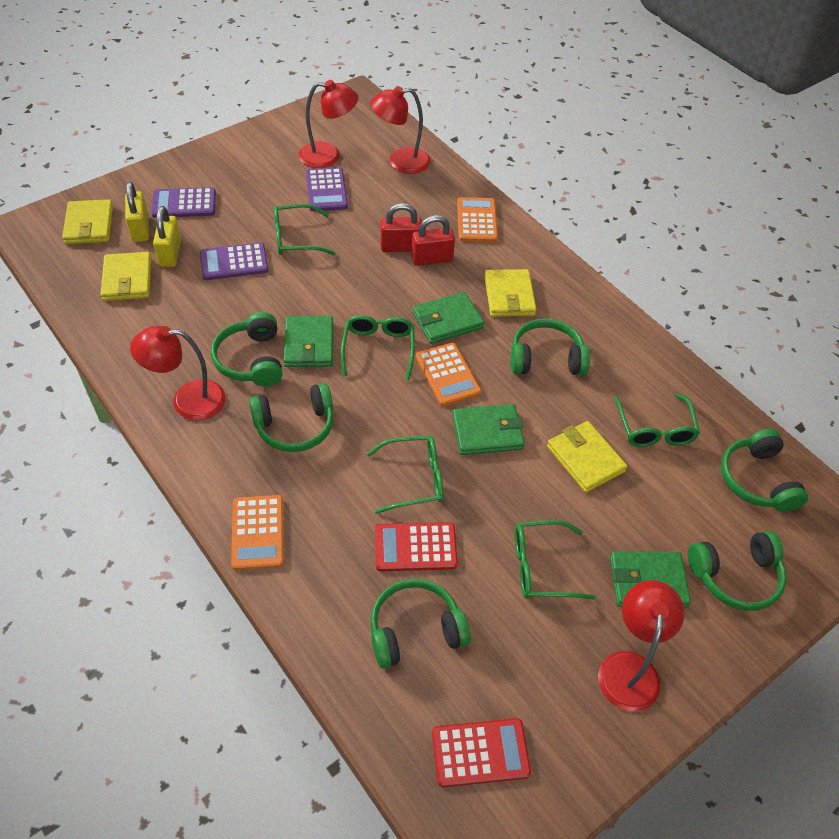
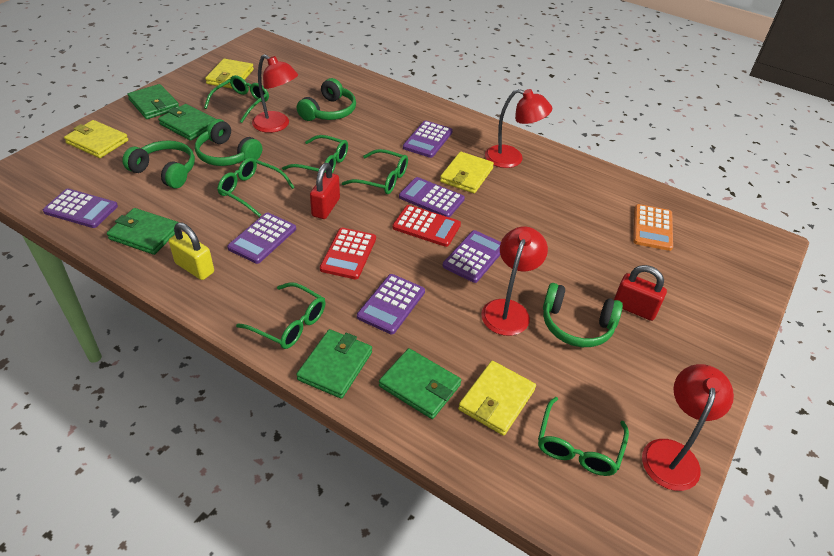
green glasses: 5 -> 6
green headphones: 6 -> 4
green wallet: 4 -> 5
orange calculator: 3 -> 1
purple calculator: 3 -> 6
yellow padlock: 2 -> 1

